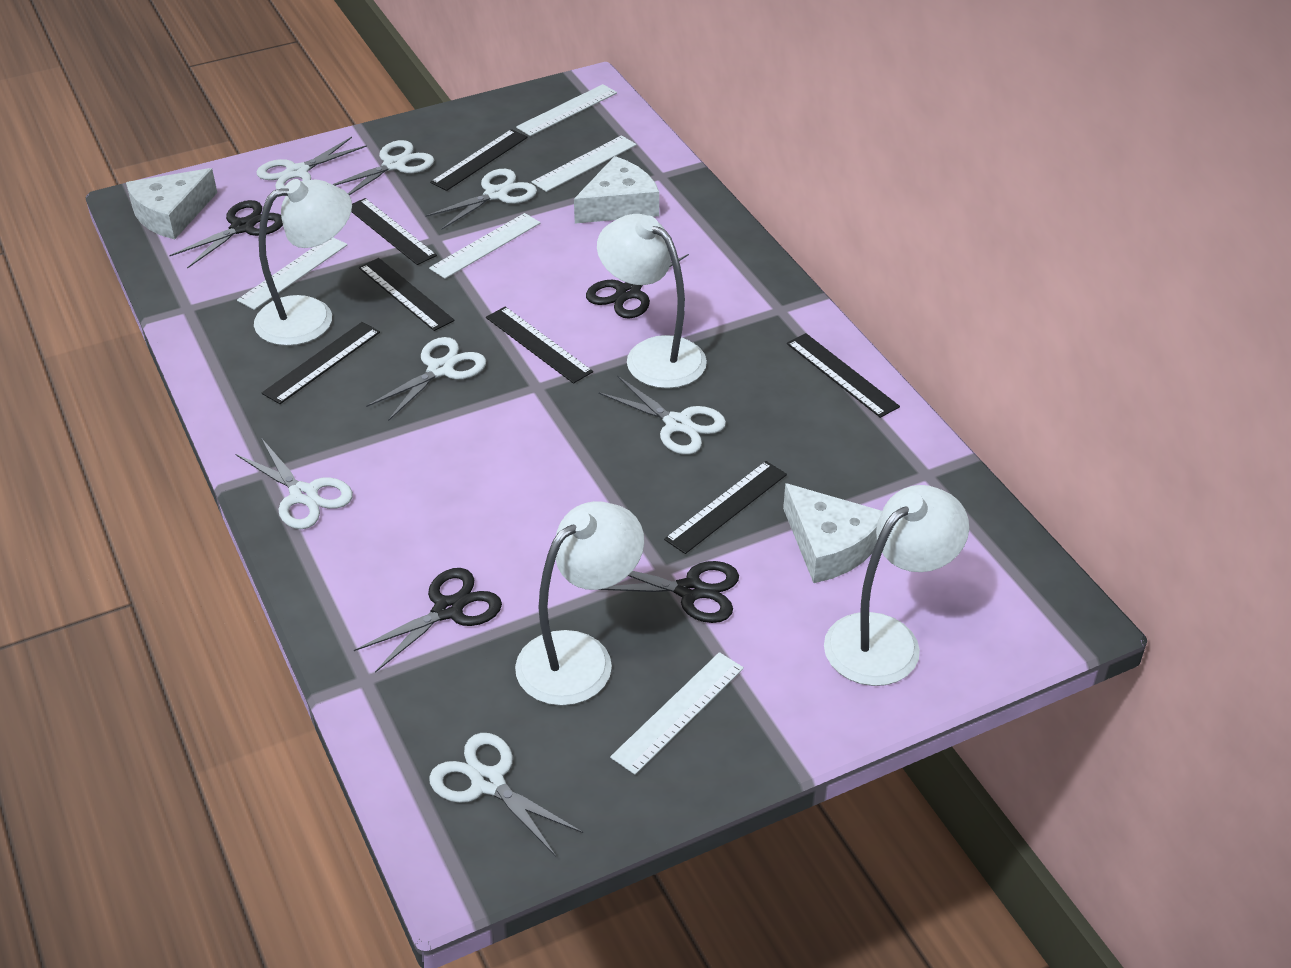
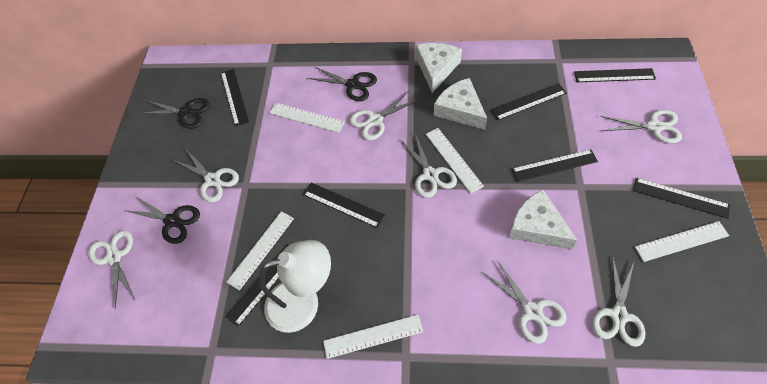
black scissors: 4 -> 3
white lamp: 4 -> 1

